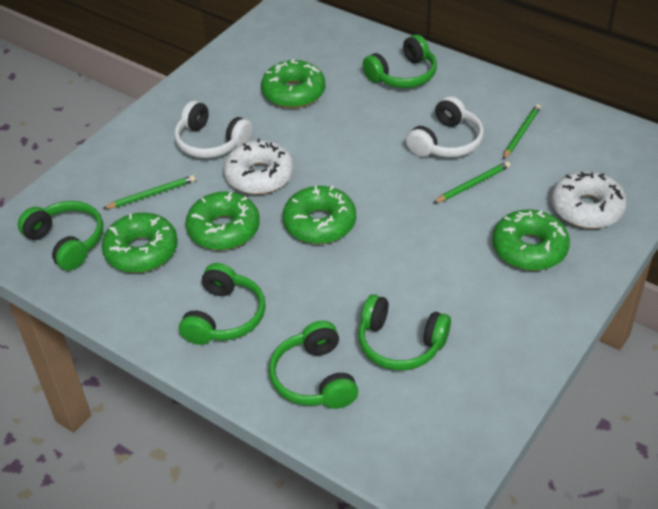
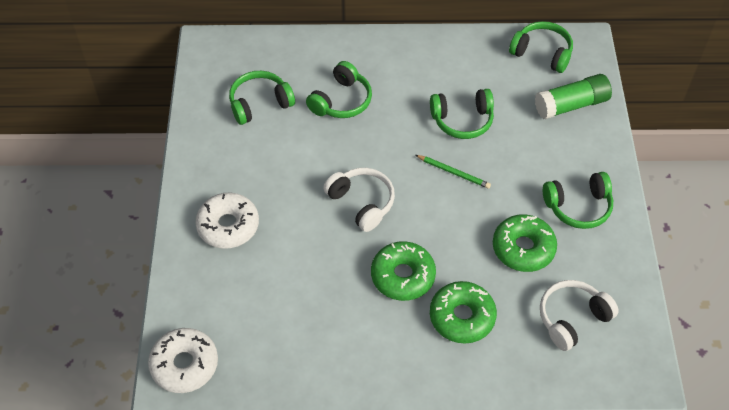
green donut: 5 -> 3
green glue stick: 0 -> 1
green pencil: 3 -> 1

